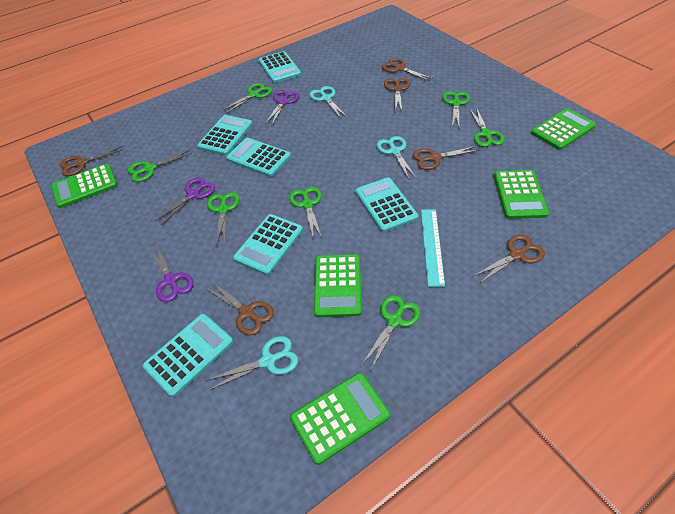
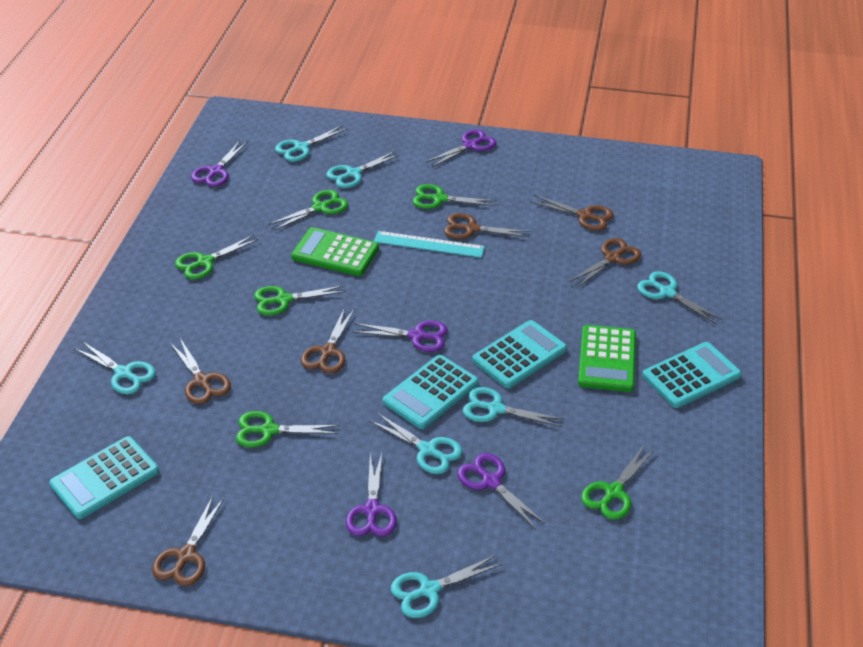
green calculator: 5 -> 2
green scissors: 7 -> 6
purple scissors: 3 -> 5
turquoise calculator: 6 -> 4
turquoise scissors: 3 -> 7

